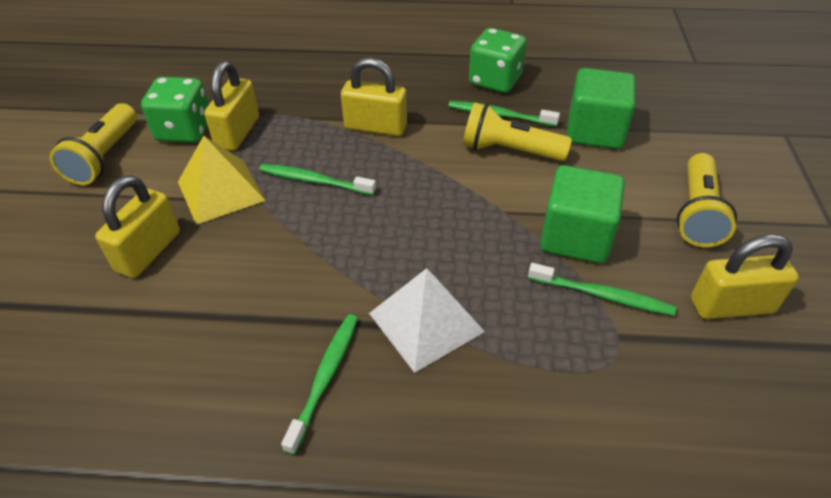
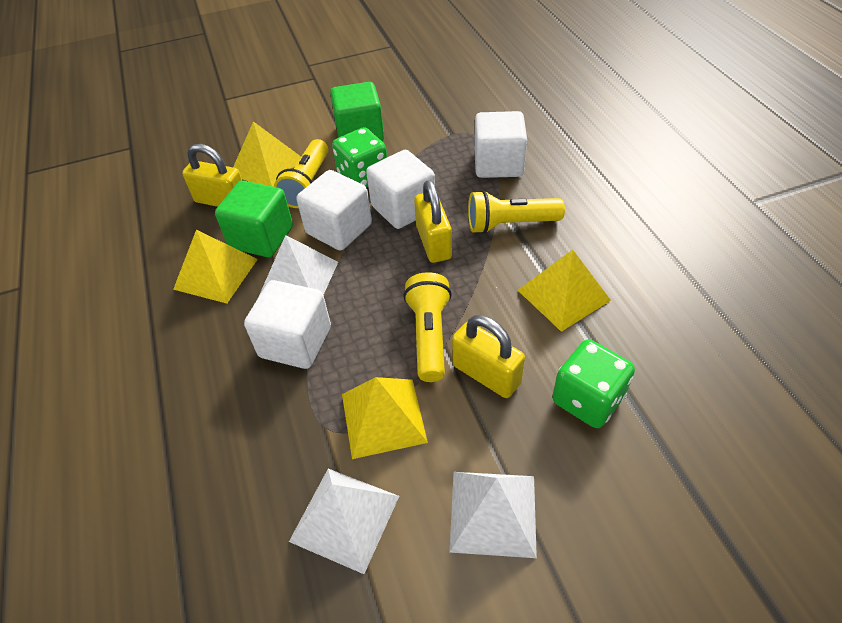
green toothbrush: 4 -> 0
white cube: 0 -> 4
white pyramid: 1 -> 3
yellow padlock: 4 -> 3
yellow pyramid: 1 -> 4

